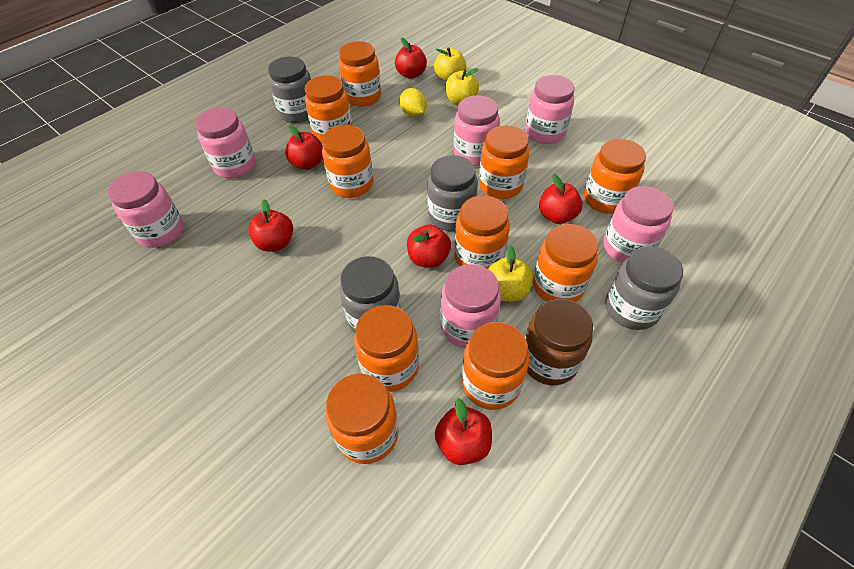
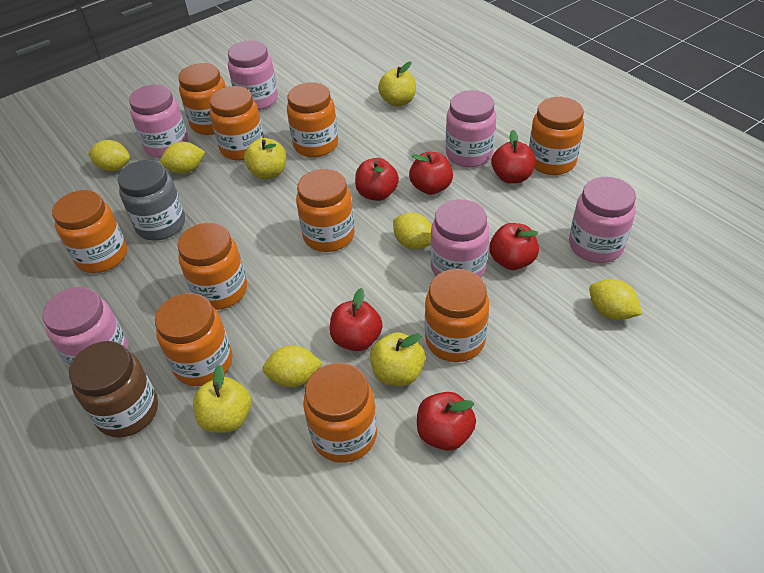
grey jar: 4 -> 1
yellow apple: 3 -> 4
yellow lemon: 1 -> 5

